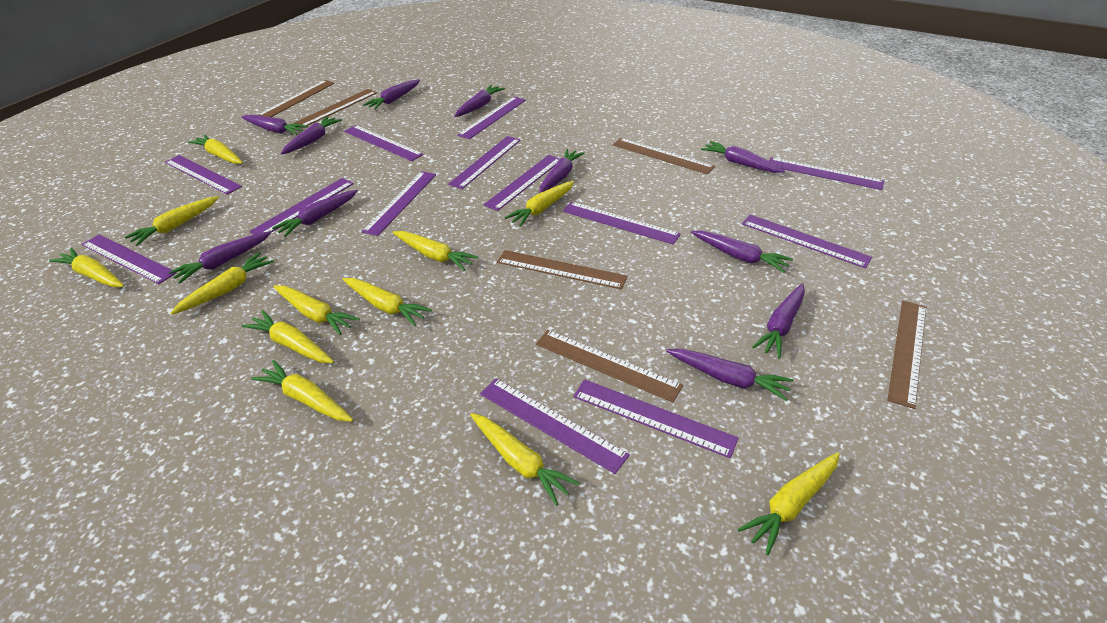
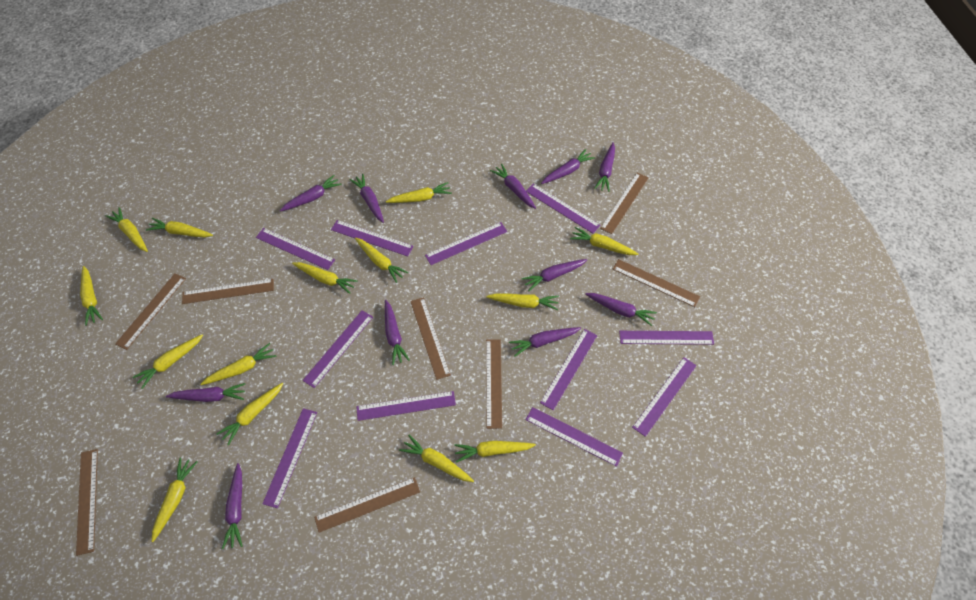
brown ruler: 6 -> 8
purple ruler: 13 -> 11
yellow carrot: 12 -> 14

